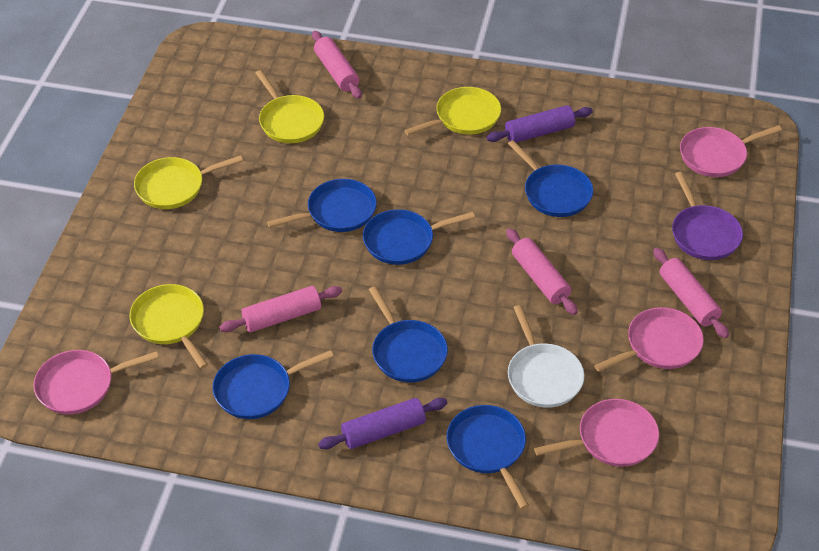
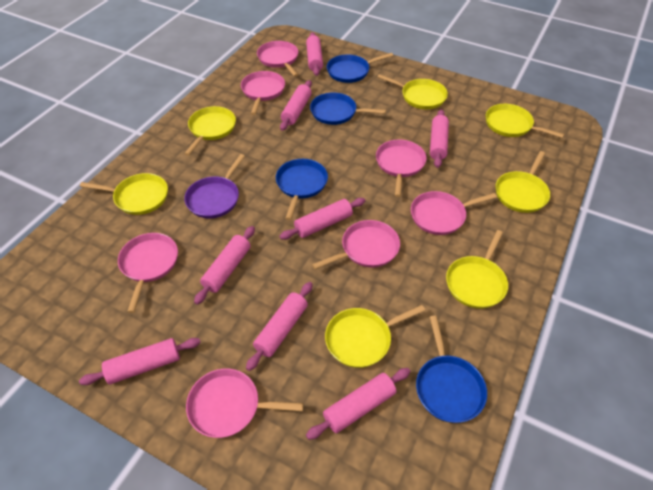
blue pan: 6 -> 4
pink pan: 4 -> 7
pink rolling pin: 4 -> 8
purple rolling pin: 2 -> 0
white pan: 1 -> 0
yellow pan: 4 -> 7

